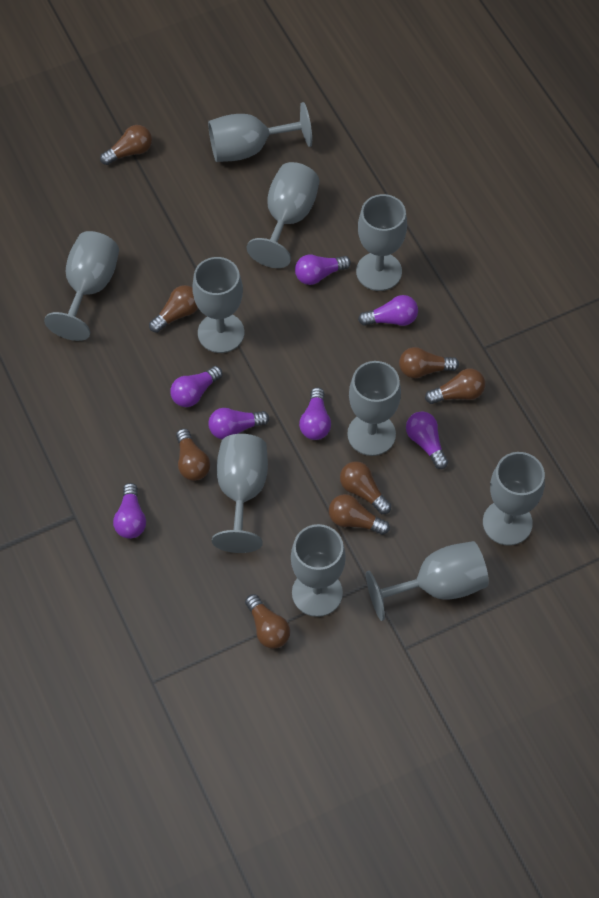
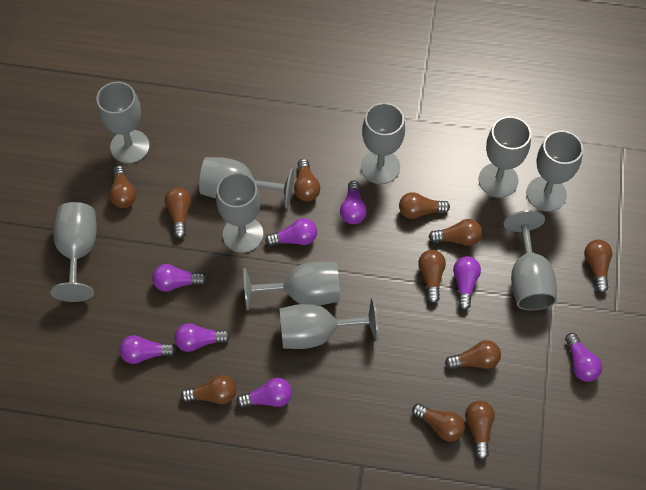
brown light bulb: 8 -> 11
purple light bulb: 7 -> 8

